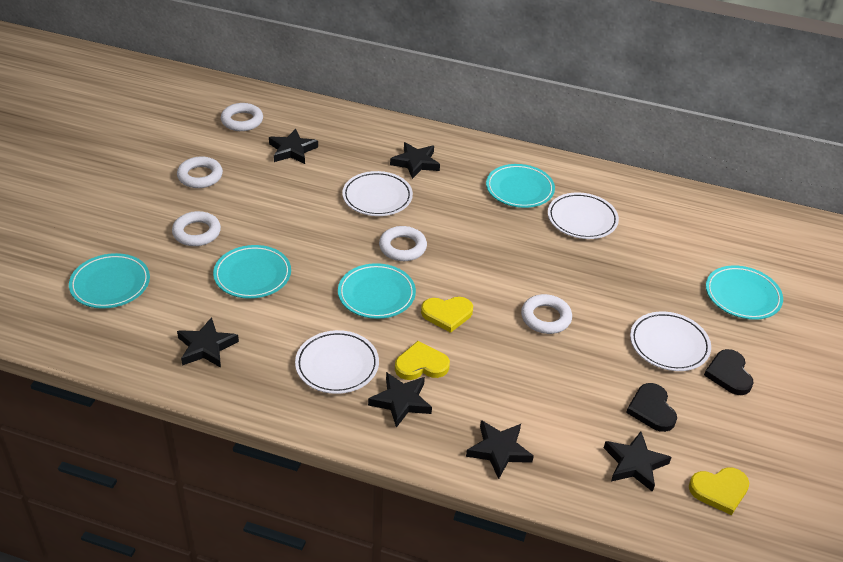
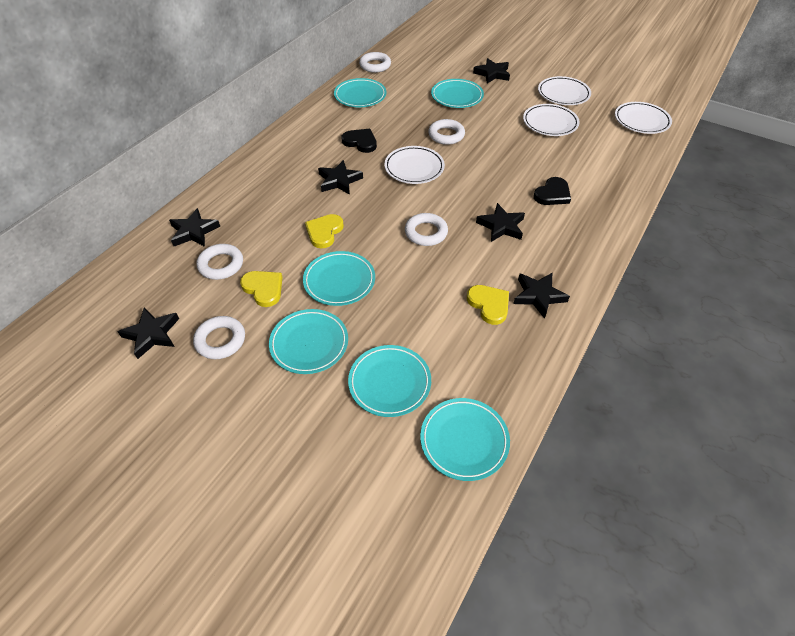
turquoise plate: 5 -> 6

